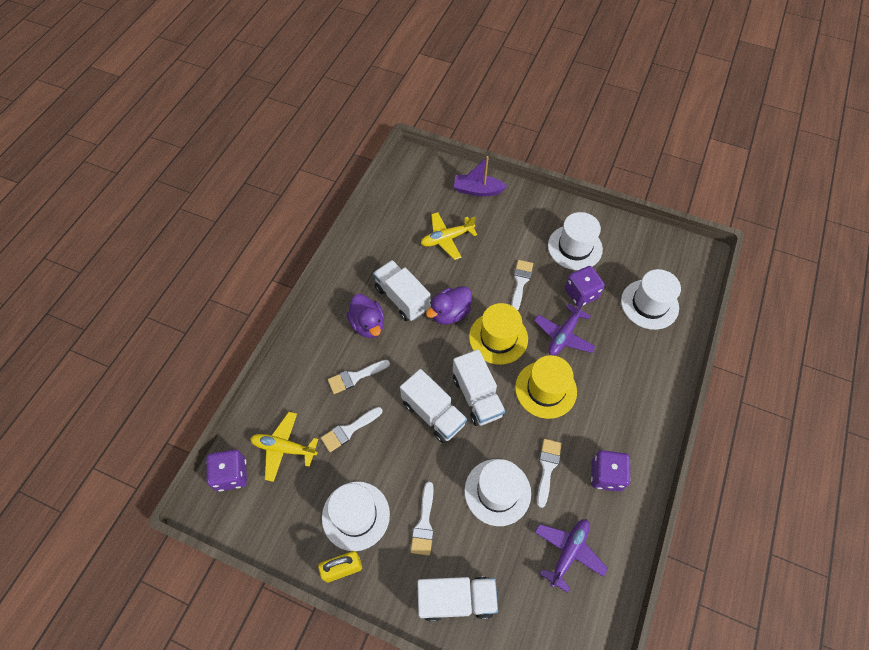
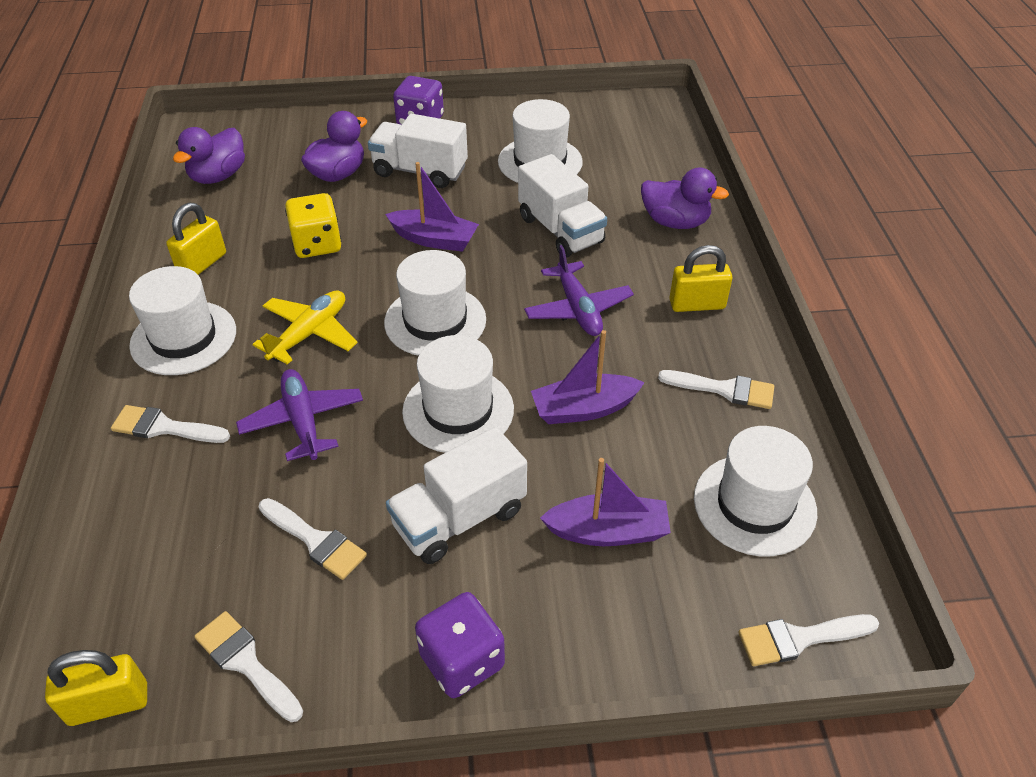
purple boat: 1 -> 3
purple dice: 3 -> 2
purple duck: 2 -> 3
white hat: 4 -> 5
white truck: 4 -> 3
yellow dice: 0 -> 1
yellow hat: 2 -> 0
yellow padlock: 1 -> 3
yellow plane: 2 -> 1

